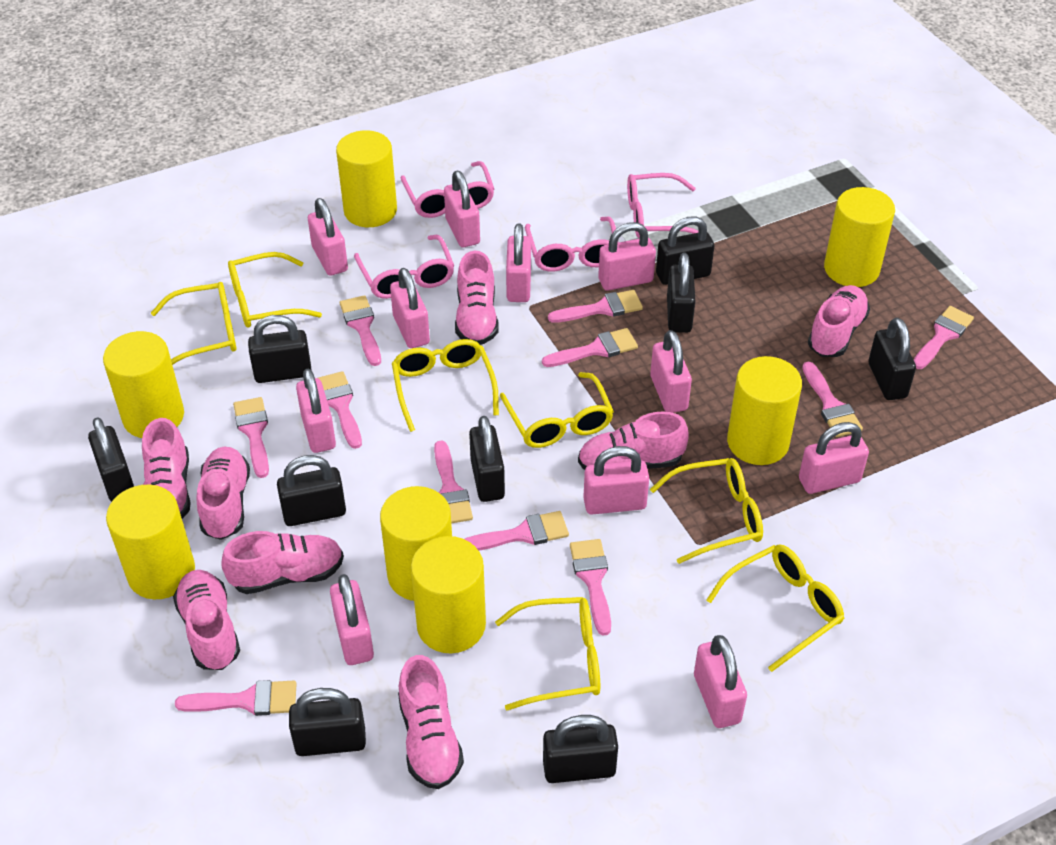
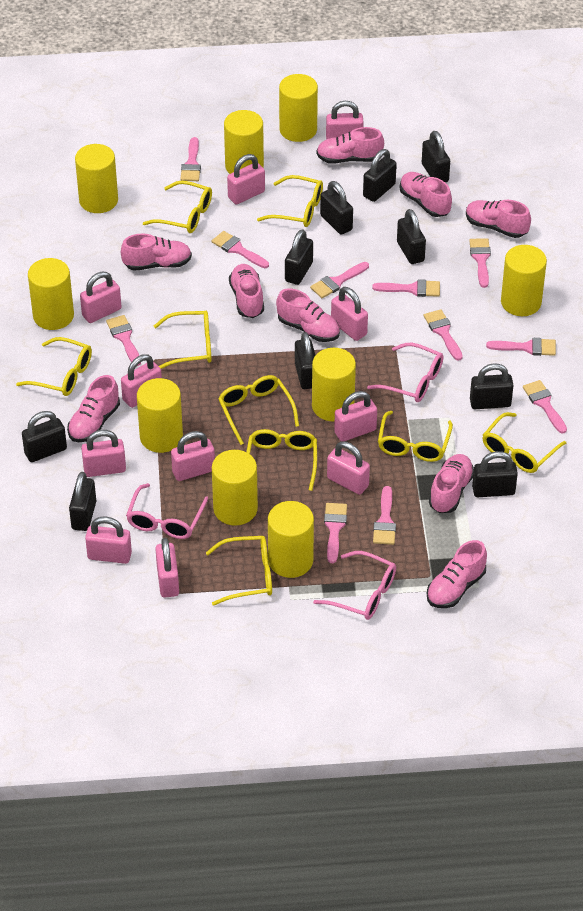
black padlock: 9 -> 10
pink glasses: 4 -> 3
pink shoe: 8 -> 9
yellow cylinder: 7 -> 9
yellow glasses: 7 -> 9

